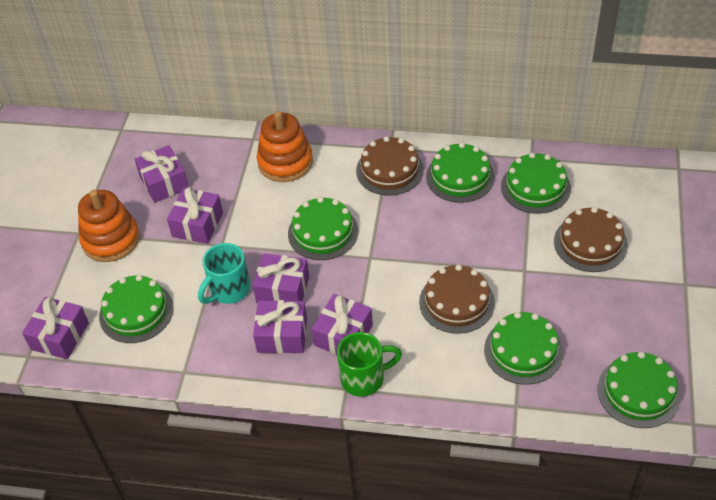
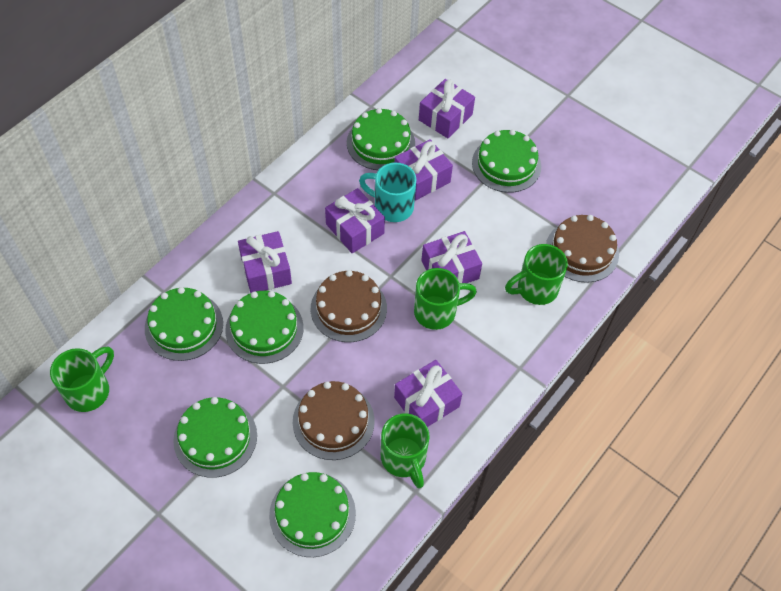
green mug: 1 -> 4
orange stacking toy: 2 -> 0

